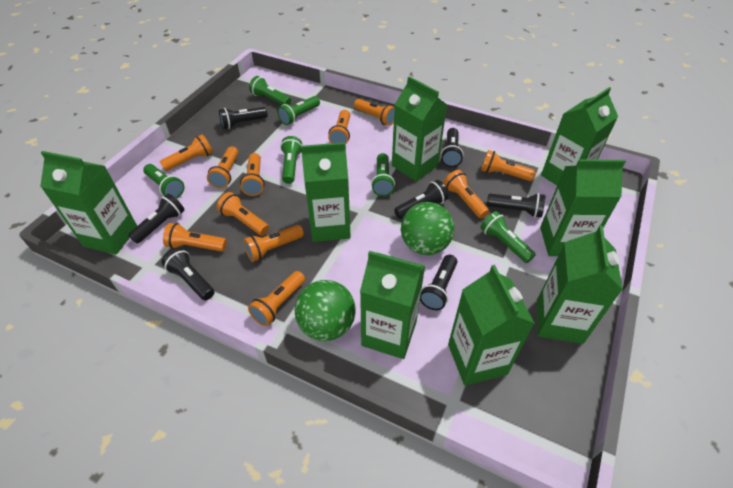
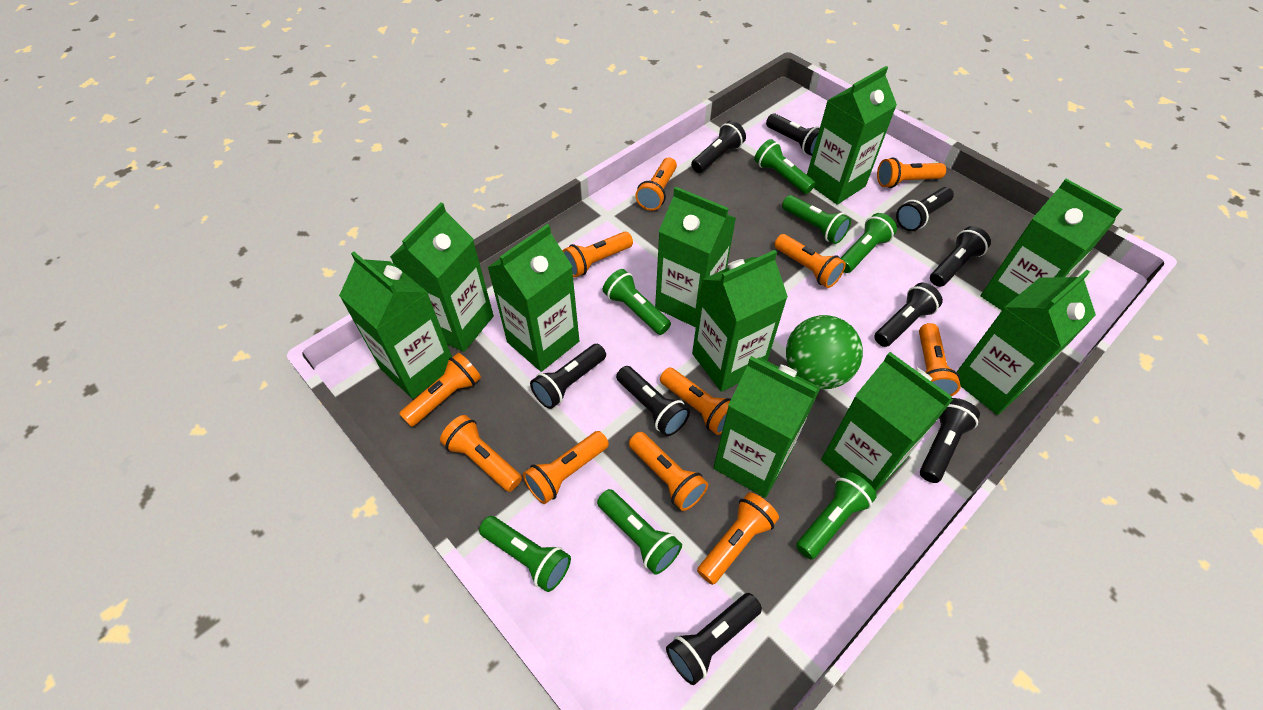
black flashlight: 7 -> 9
green ball: 2 -> 1
green carton: 8 -> 10
green flashlight: 6 -> 7

